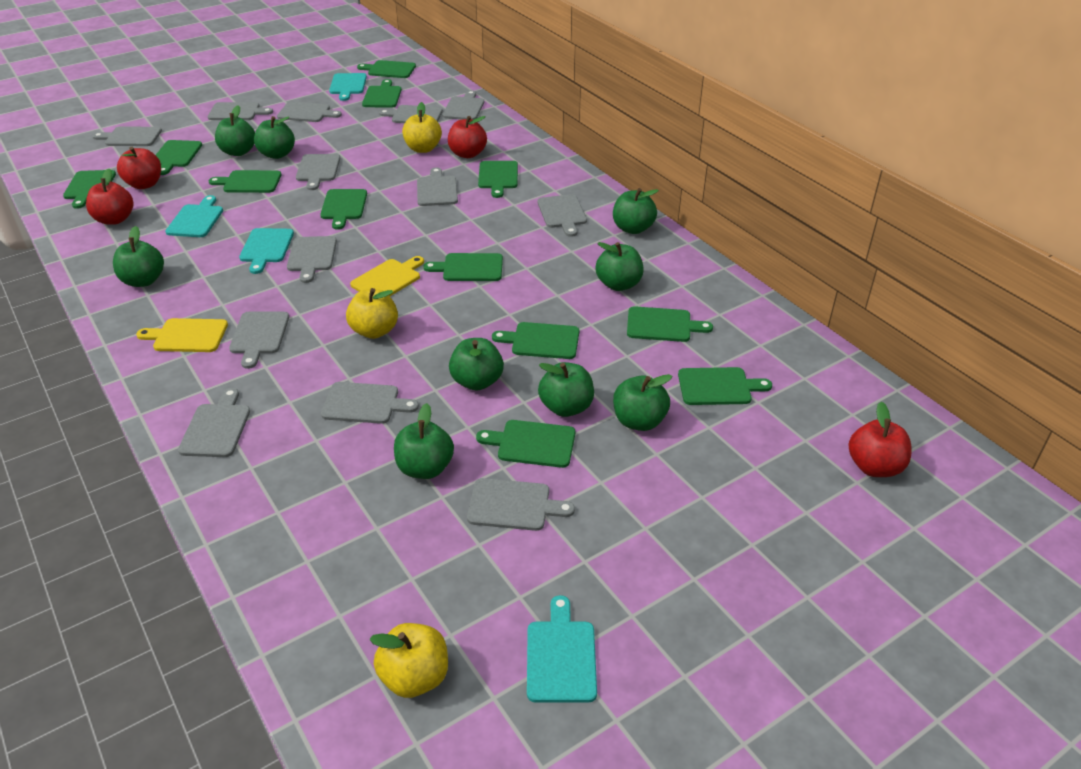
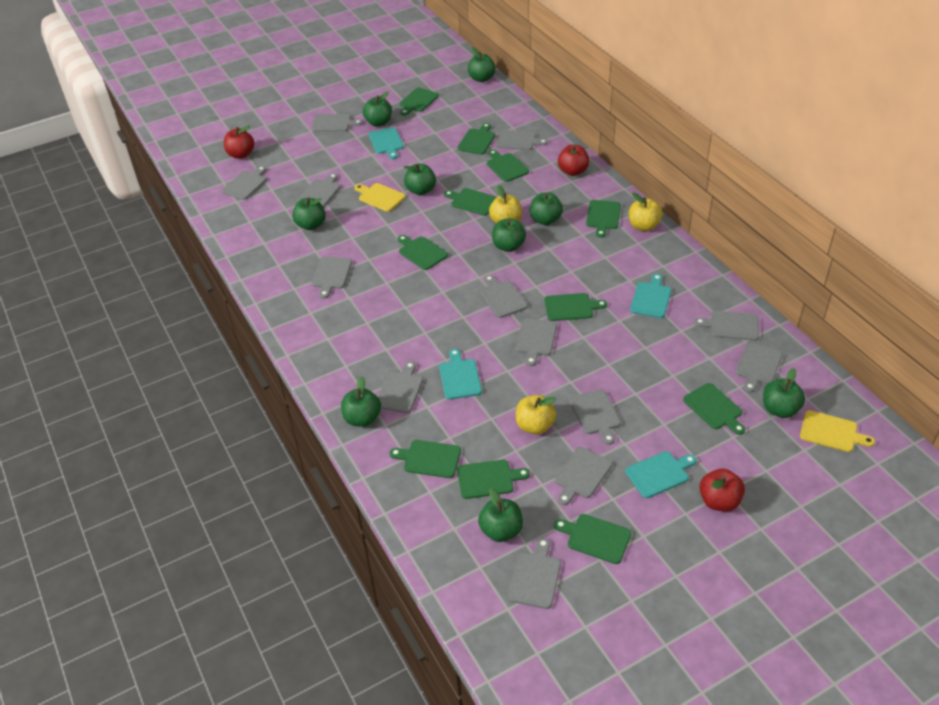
green cutting board: 12 -> 11
red apple: 4 -> 3

